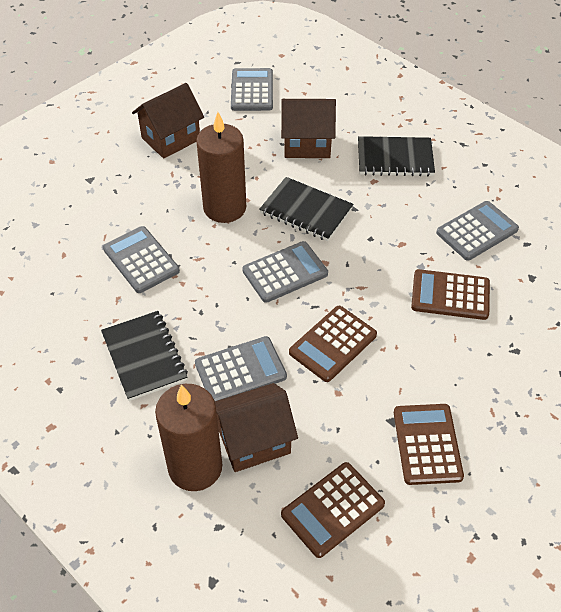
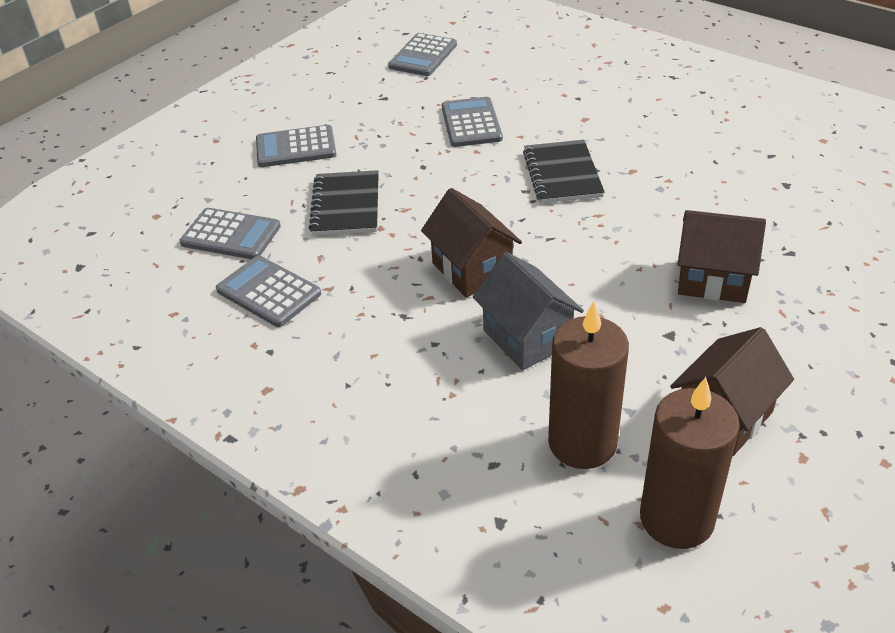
black notebook: 3 -> 2
brown calculator: 4 -> 0
grey house: 0 -> 1

